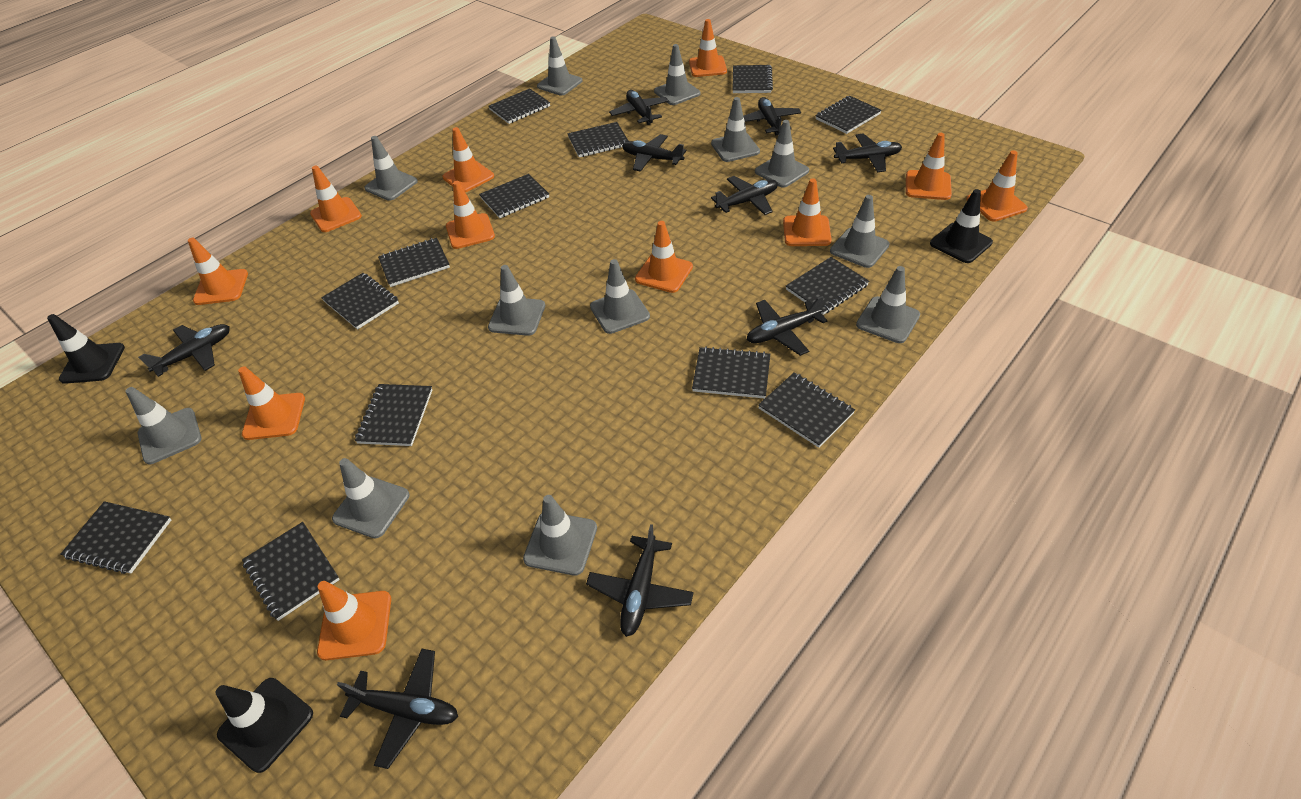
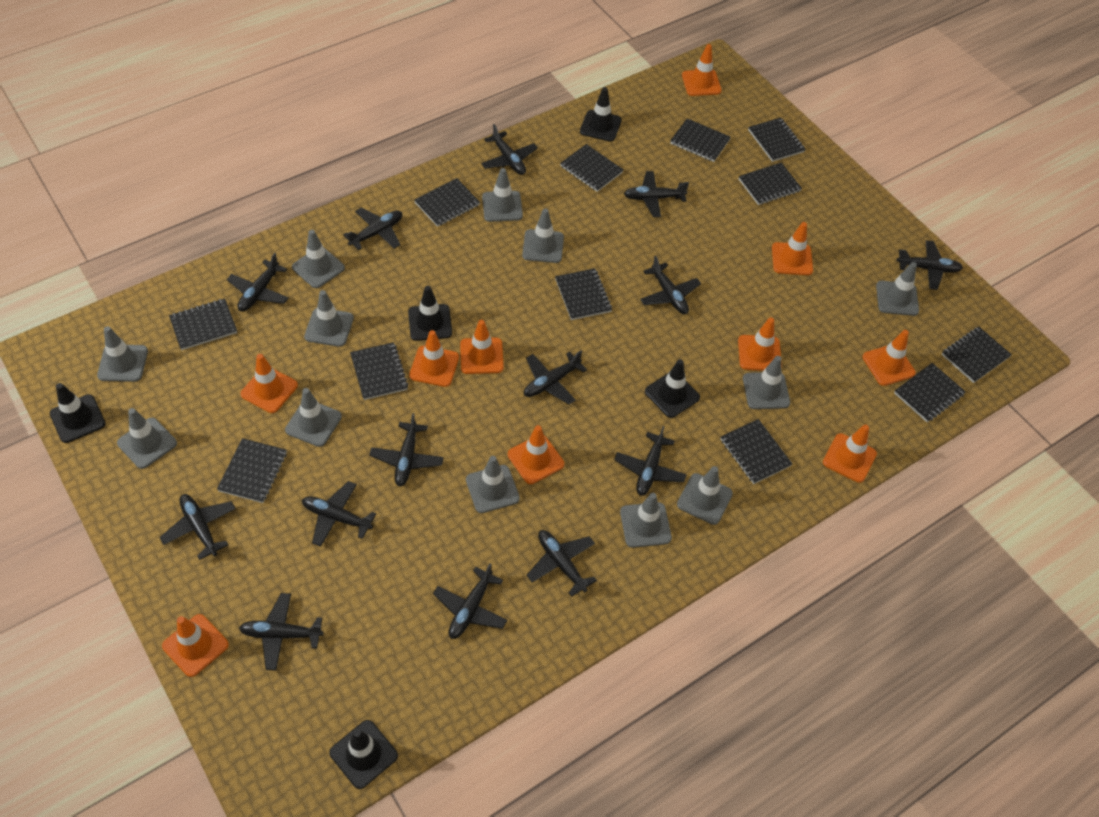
black notebook: 13 -> 12
black plane: 9 -> 14
black traffic cone: 3 -> 5
orange traffic cone: 11 -> 10

